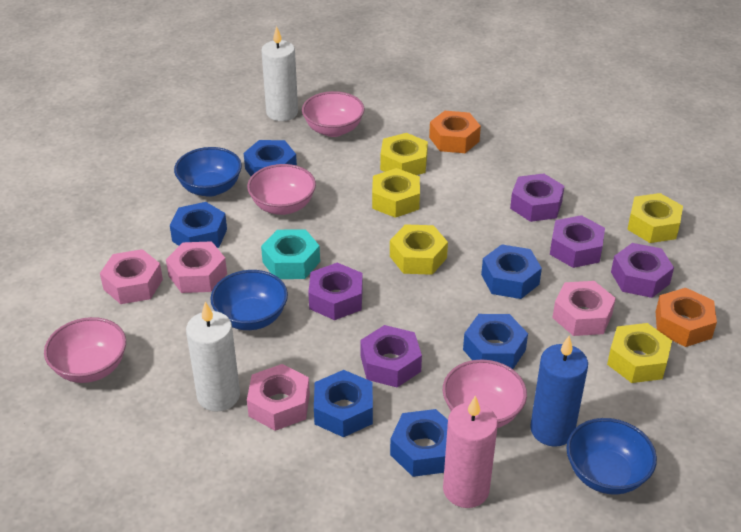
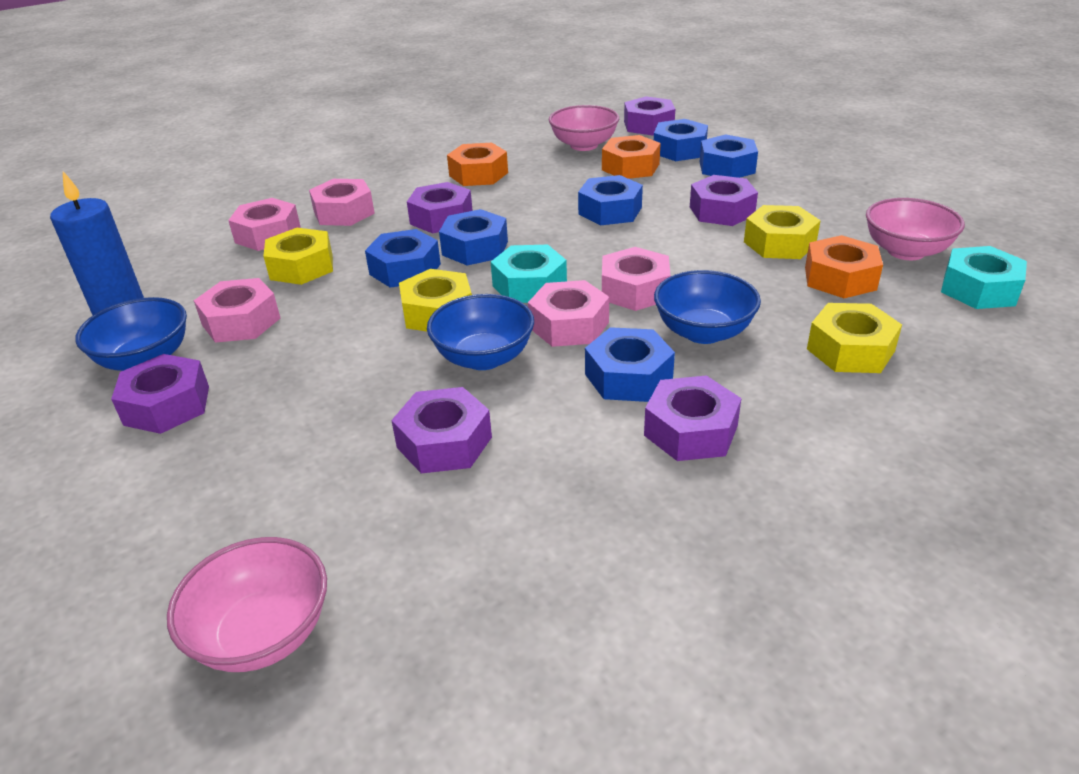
orange nut: 2 -> 3
pink bowl: 4 -> 3
pink candle: 1 -> 0
pink nut: 4 -> 5
purple nut: 5 -> 6
turquoise nut: 1 -> 2
white candle: 2 -> 0
yellow nut: 5 -> 4

